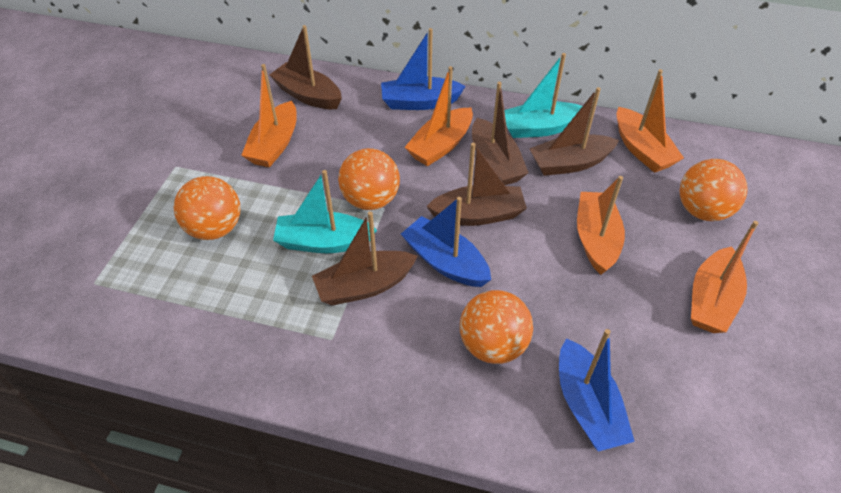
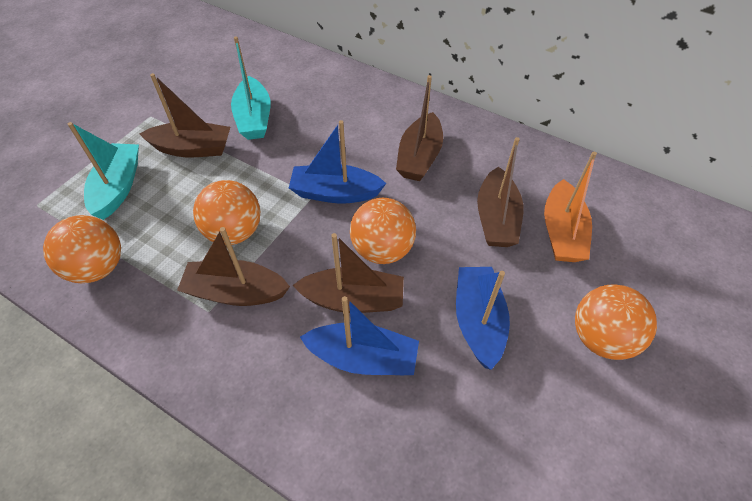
orange boat: 5 -> 1

